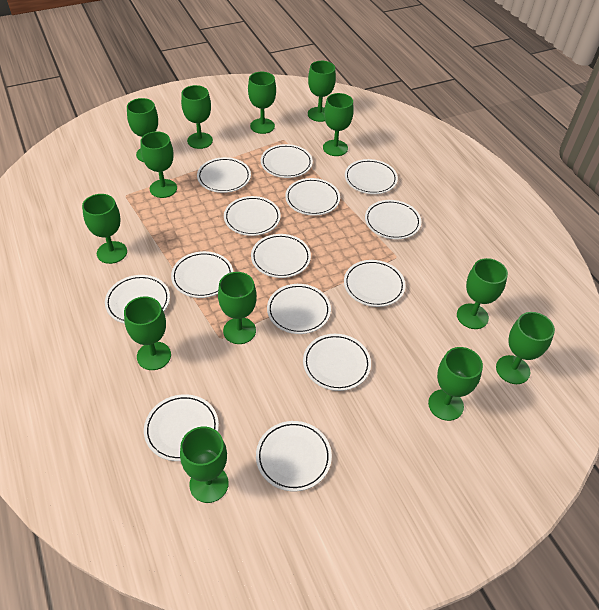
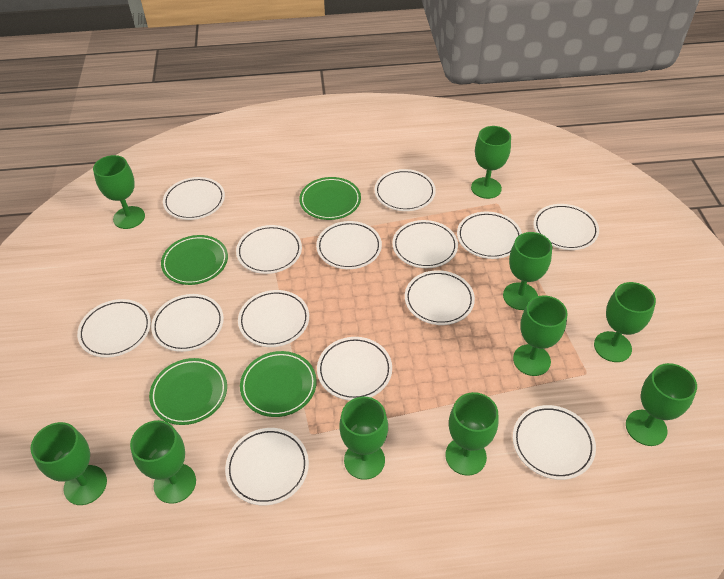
green goblet: 13 -> 10
green plate: 0 -> 4

